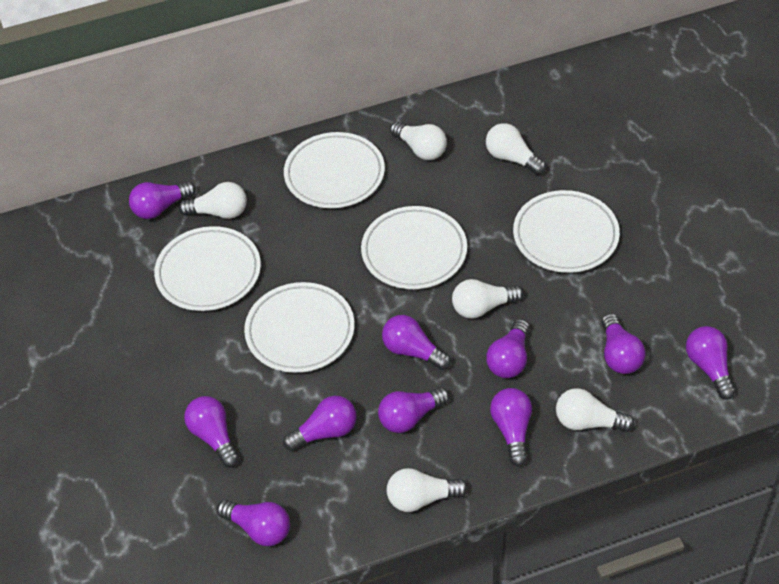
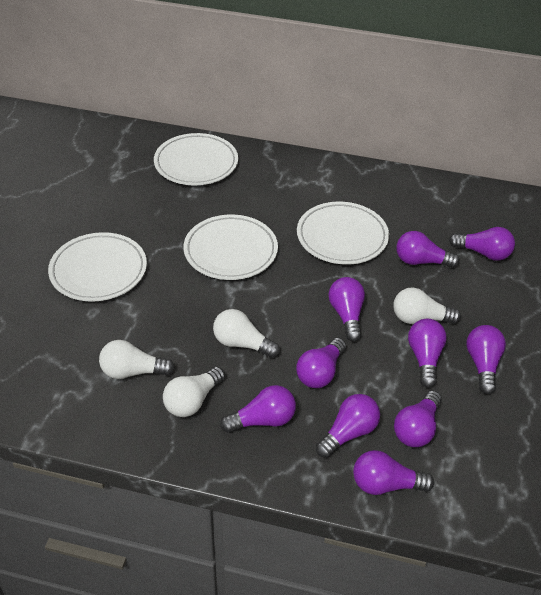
white light bulb: 6 -> 4
white plate: 5 -> 4

